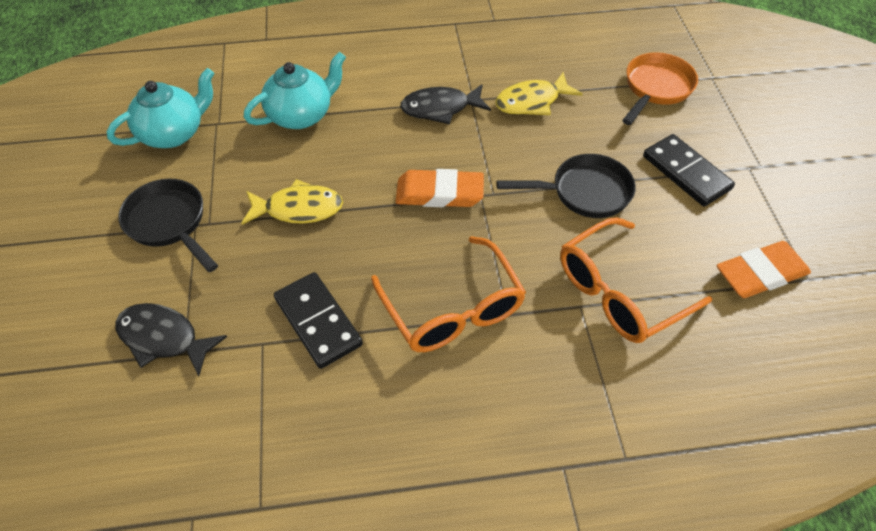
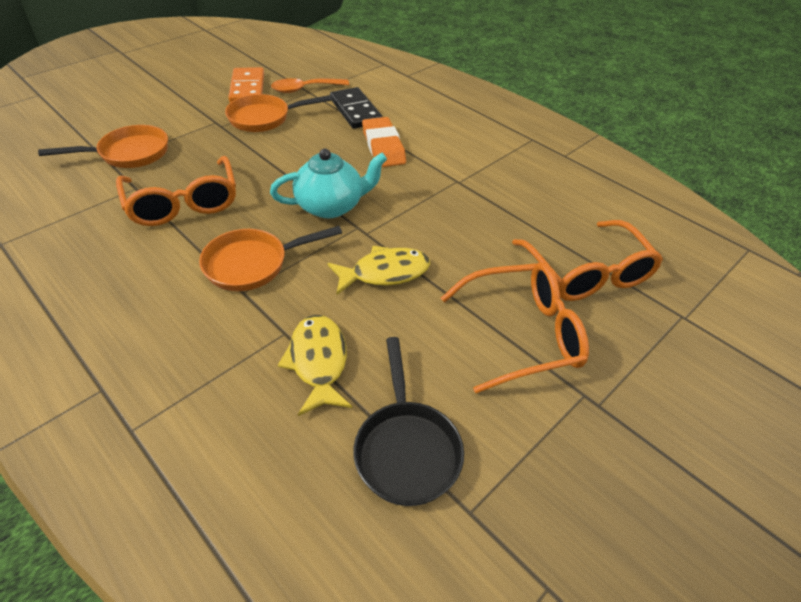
black domino: 2 -> 1
black fish: 2 -> 0
black pan: 2 -> 1
orange domino: 0 -> 1
orange eraser: 2 -> 1
orange glasses: 2 -> 3
orange pan: 1 -> 3
orange spoon: 0 -> 1
turquoise teapot: 2 -> 1

